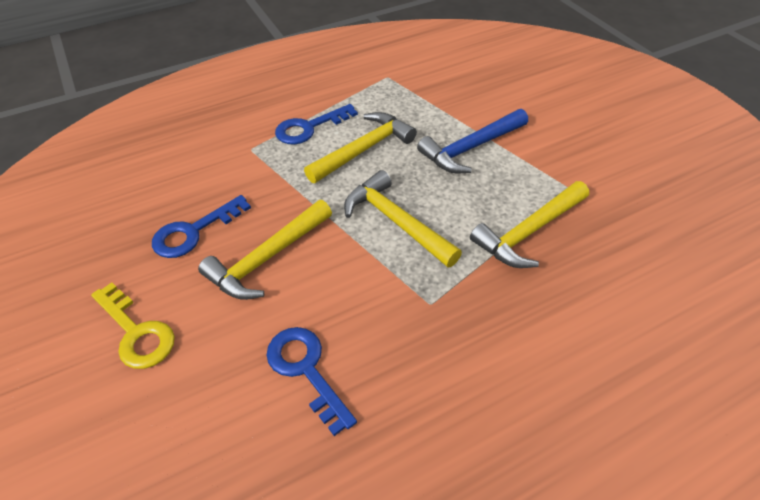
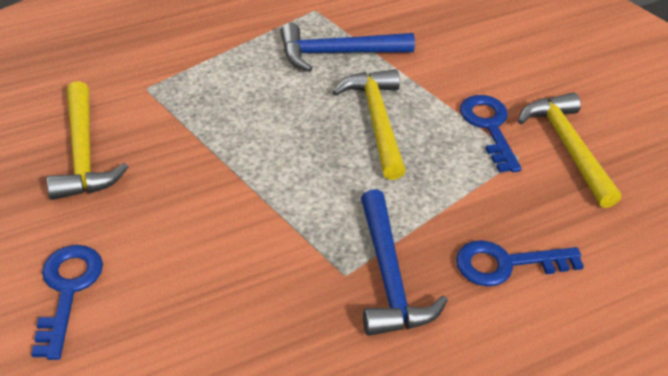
blue hammer: 1 -> 2
yellow hammer: 4 -> 3
yellow key: 1 -> 0

